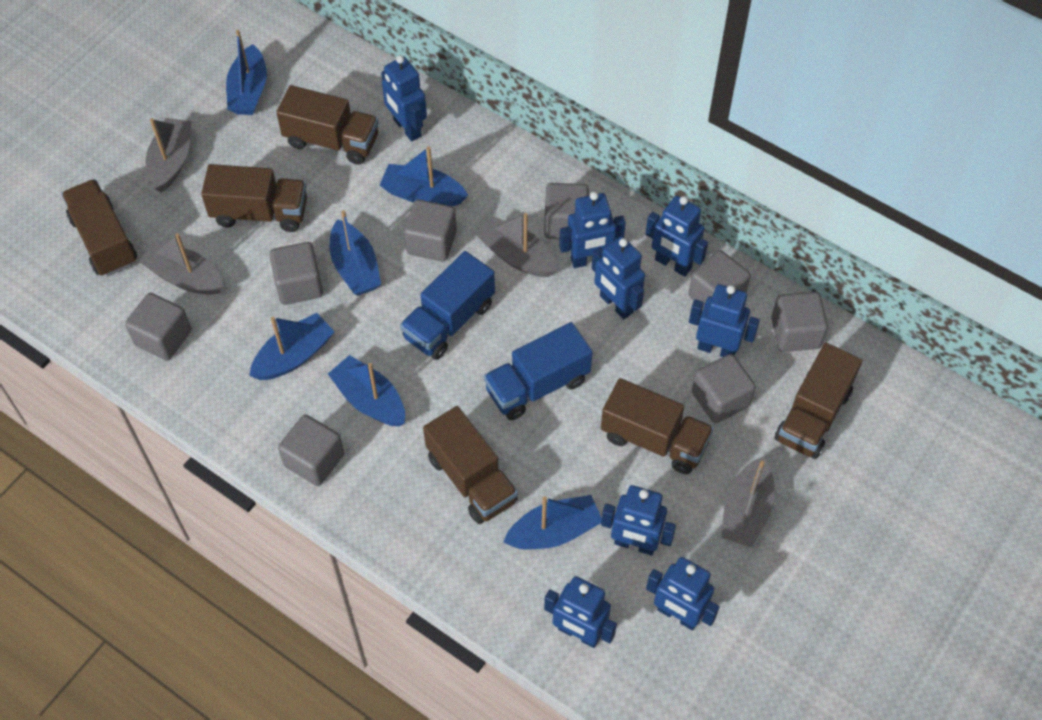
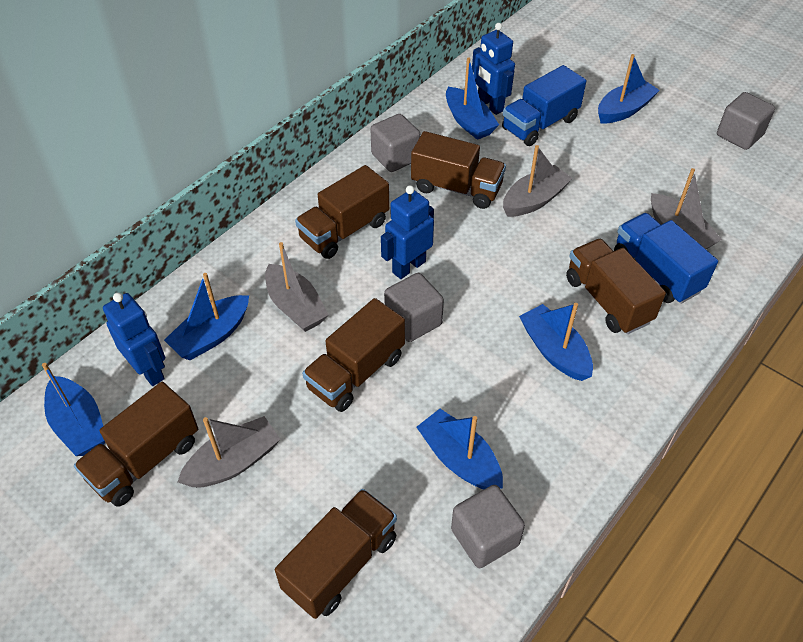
blue robot: 8 -> 3
grey cube: 8 -> 4

